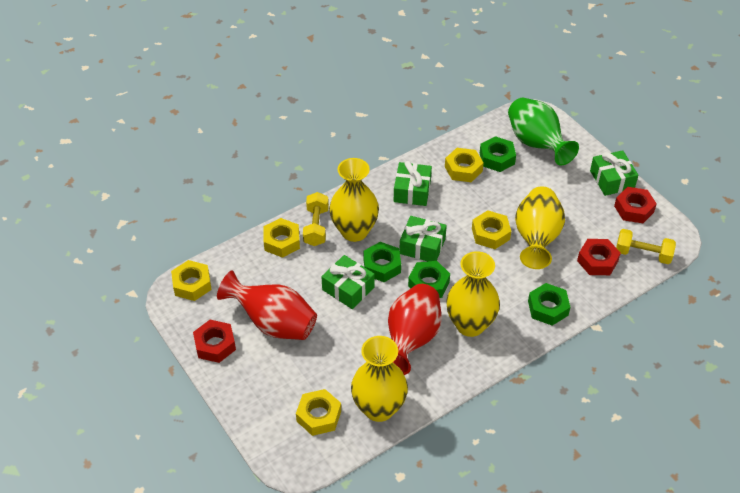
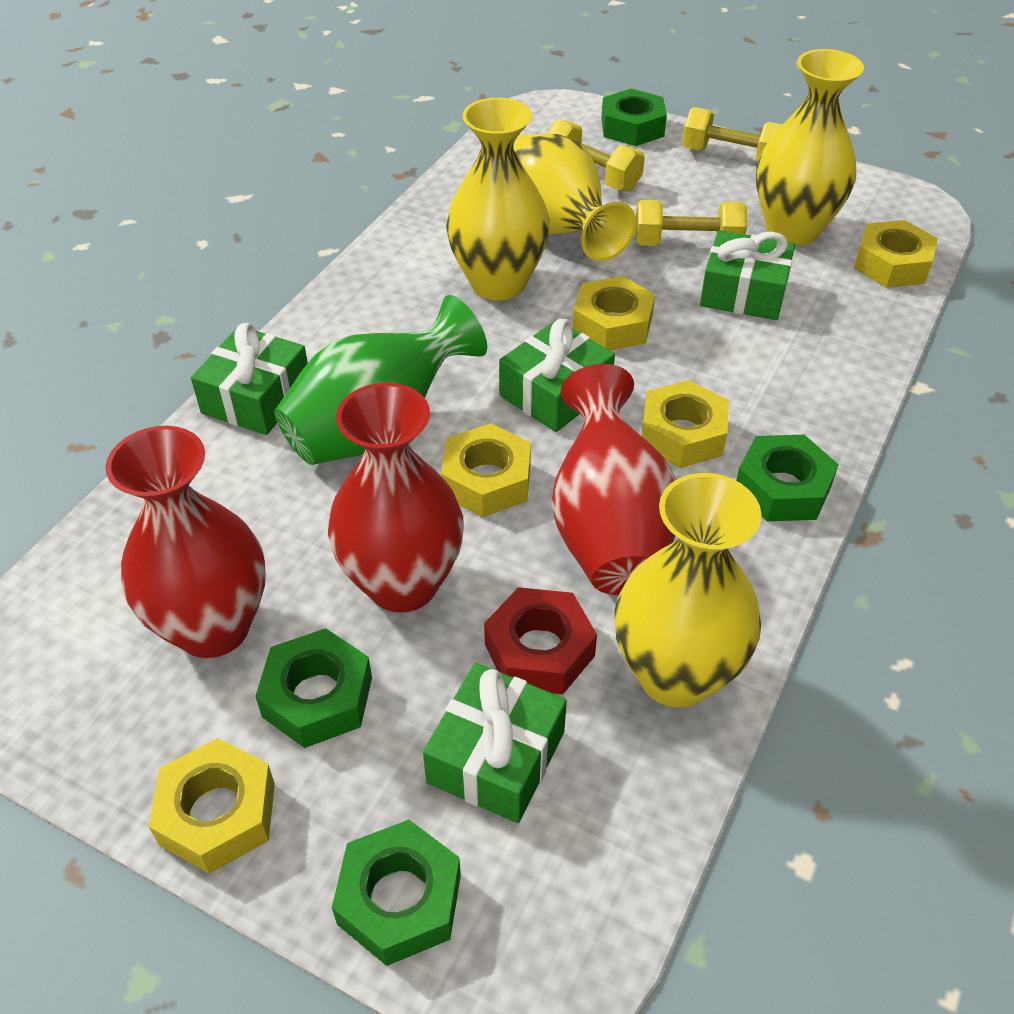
red nut: 3 -> 1
red vase: 2 -> 3
yellow dumbbell: 2 -> 3

